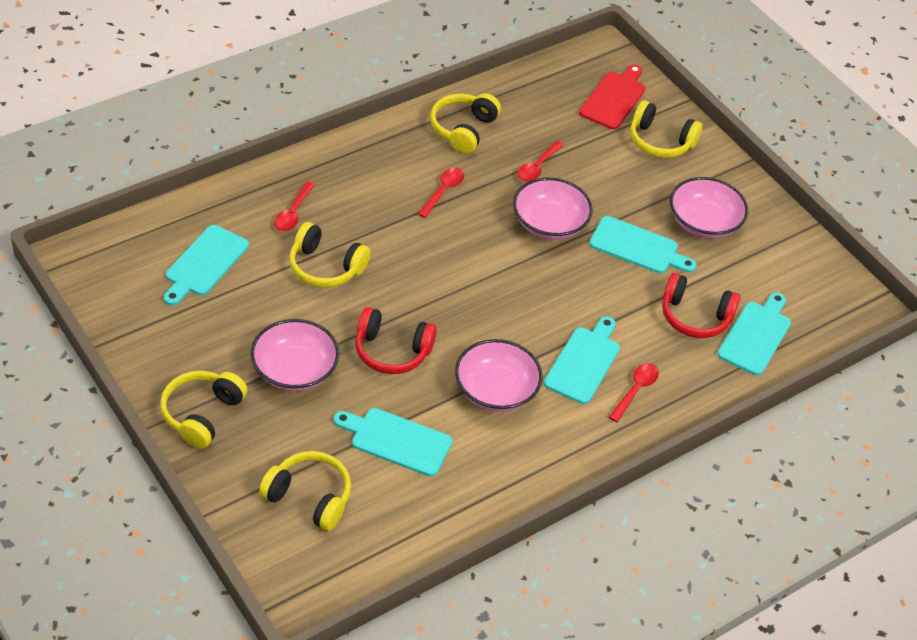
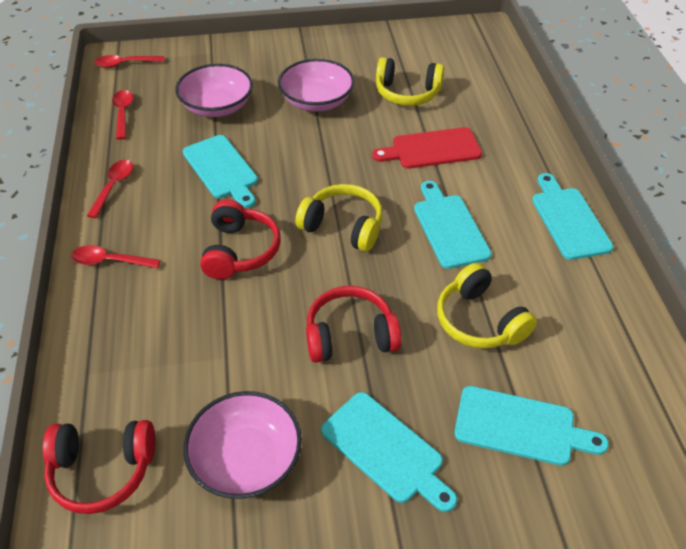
pink bowl: 4 -> 3
red headphones: 2 -> 3
yellow headphones: 5 -> 3

